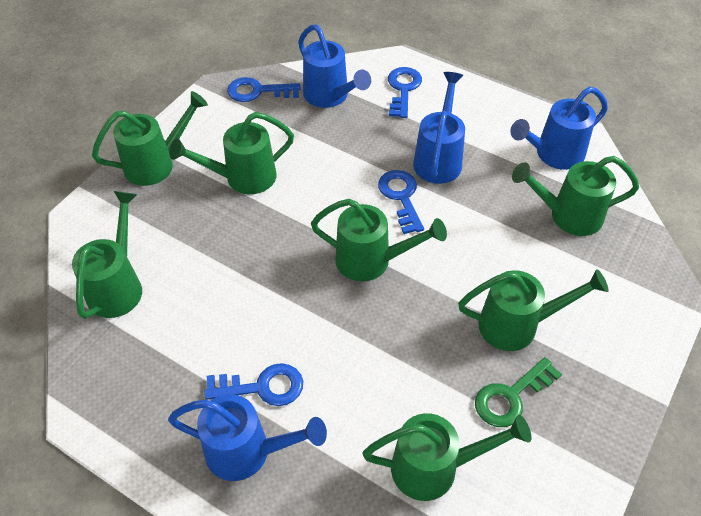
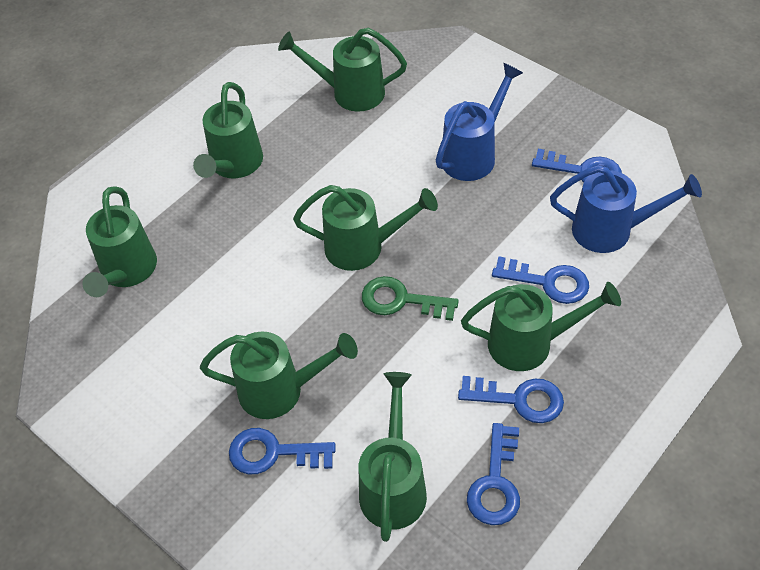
blue key: 4 -> 5
blue watering can: 4 -> 2

